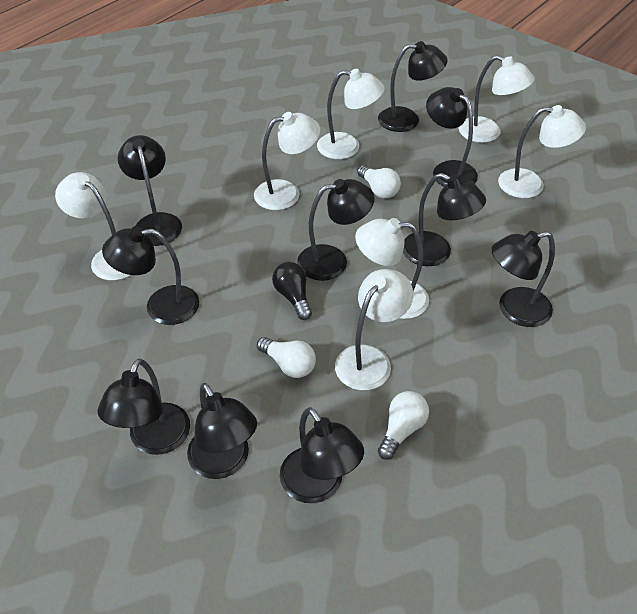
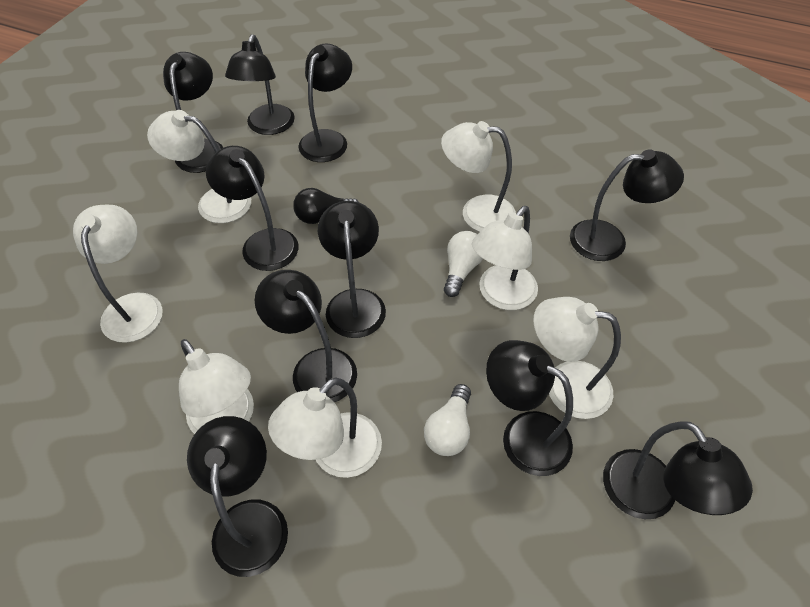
white light bulb: 3 -> 2

